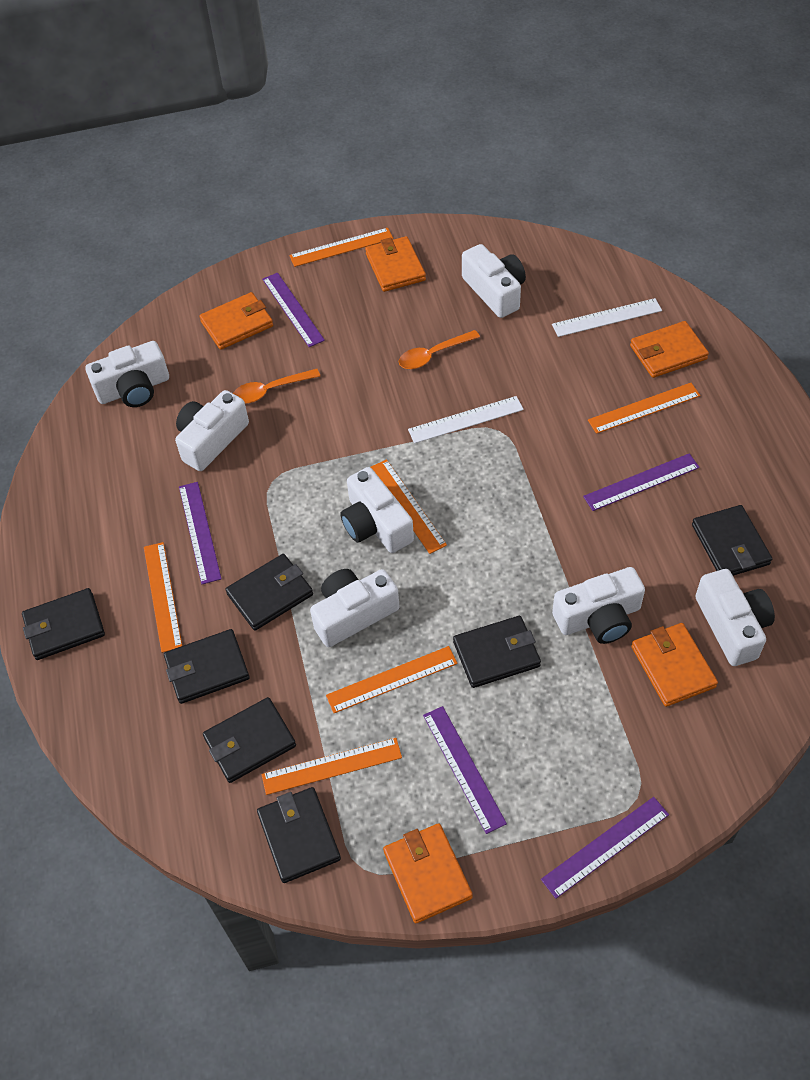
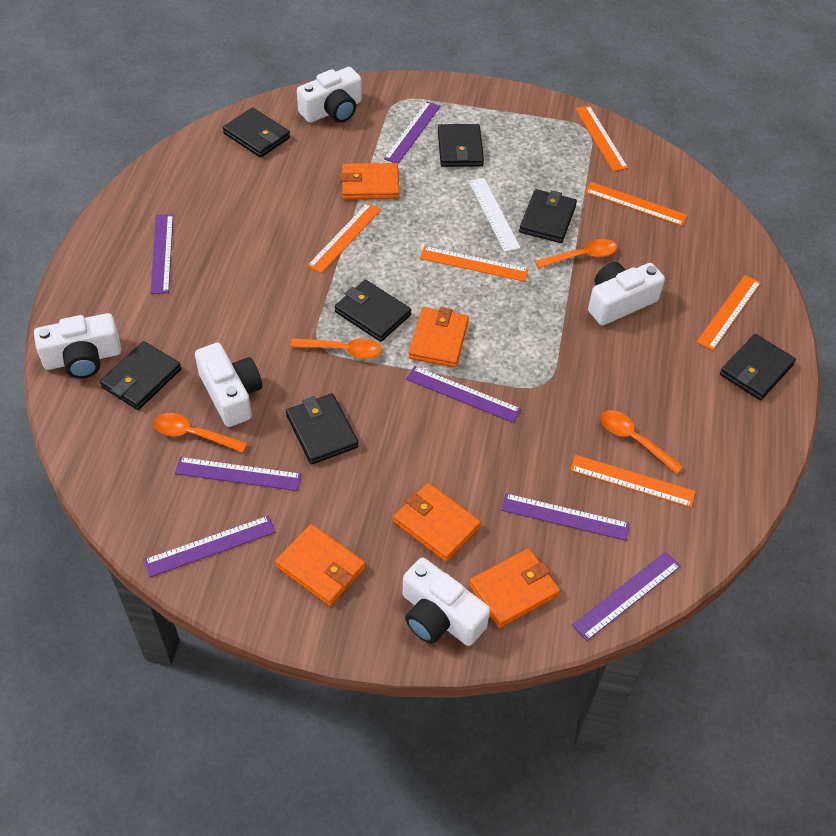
orange spoon: 2 -> 4
purple ruler: 5 -> 7
white camera: 7 -> 5
white ruler: 2 -> 1

